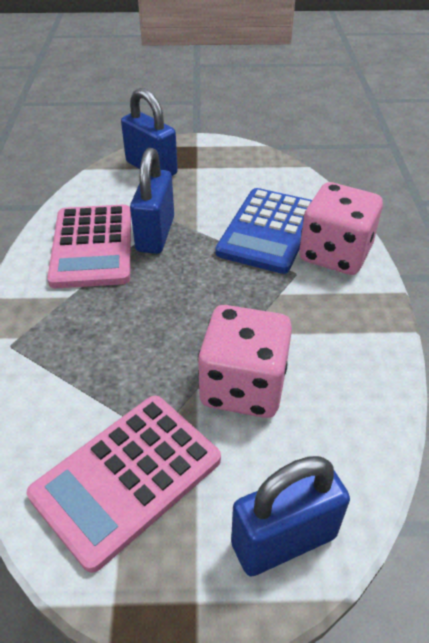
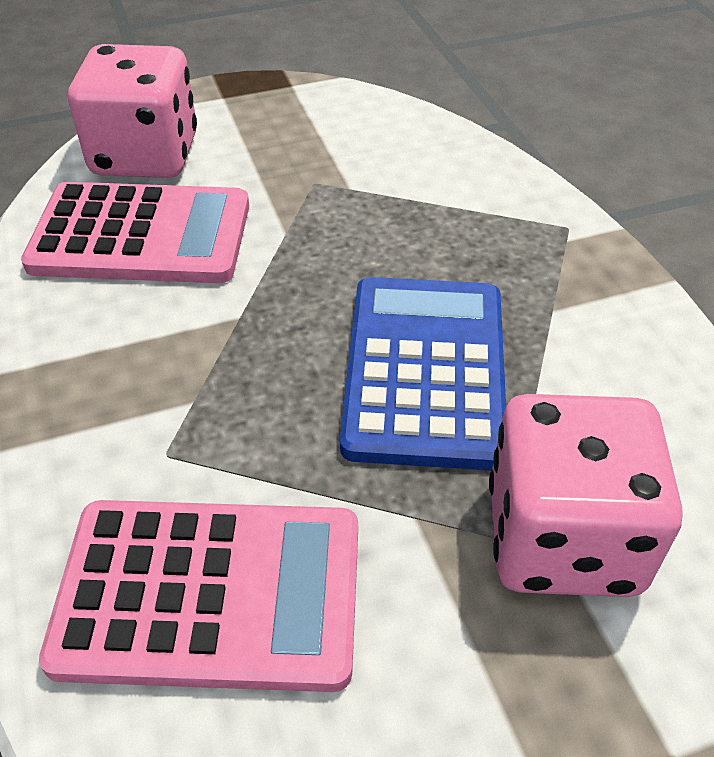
blue padlock: 3 -> 0

